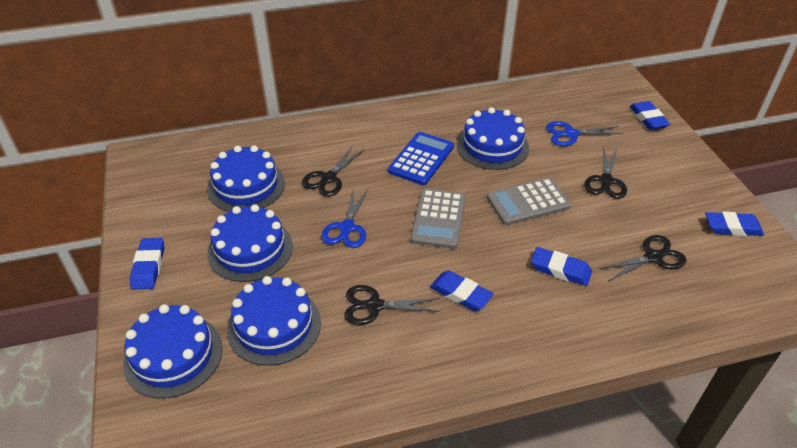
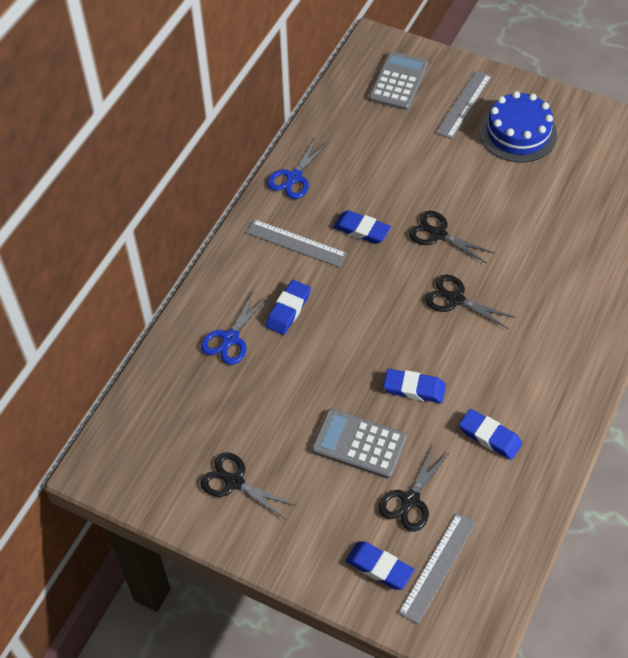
blue cake: 5 -> 1
blue calculator: 1 -> 0
grey ruler: 0 -> 3

